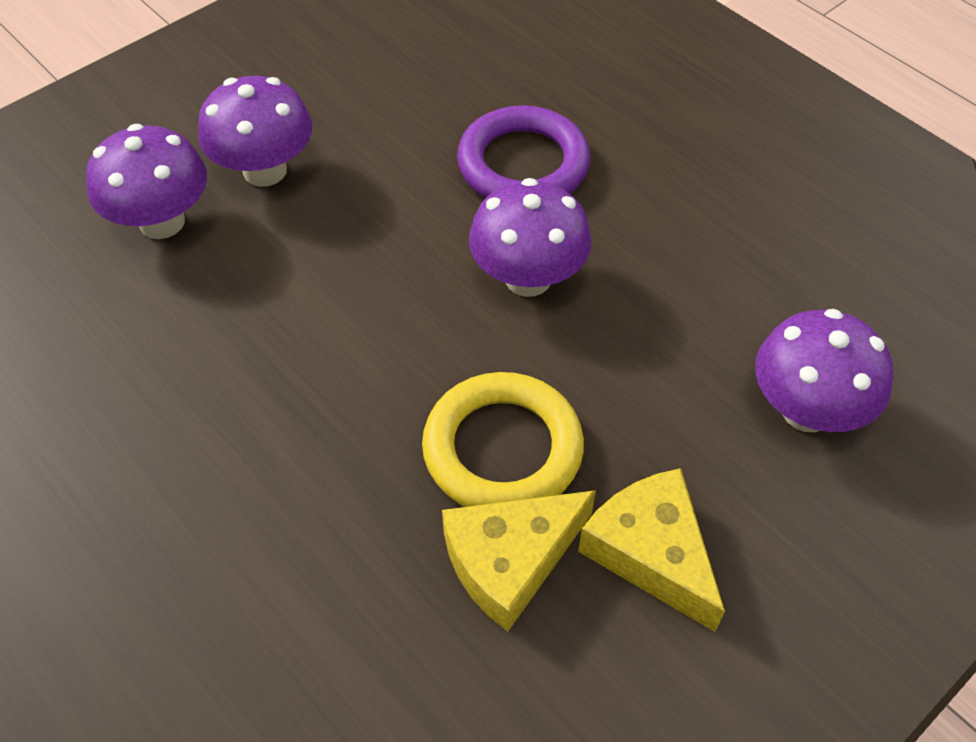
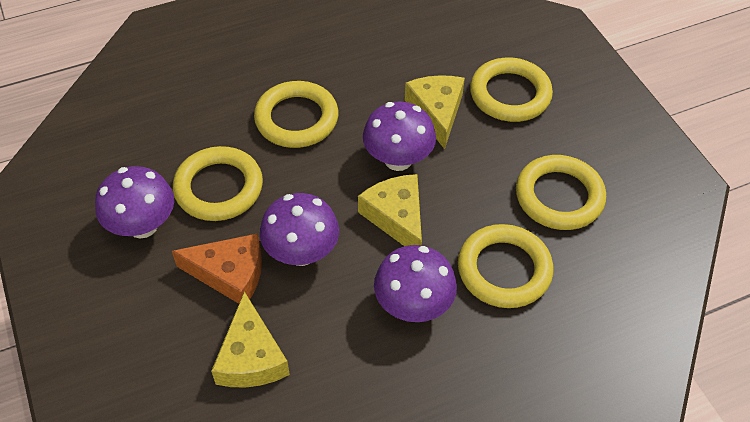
orange cheese: 0 -> 1
purple ring: 1 -> 0
yellow cheese: 2 -> 3
yellow ring: 1 -> 5

